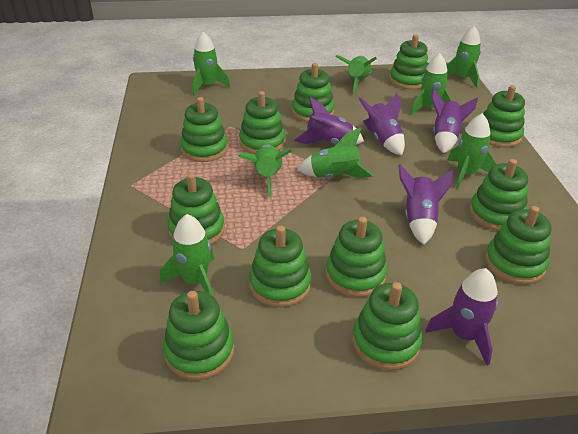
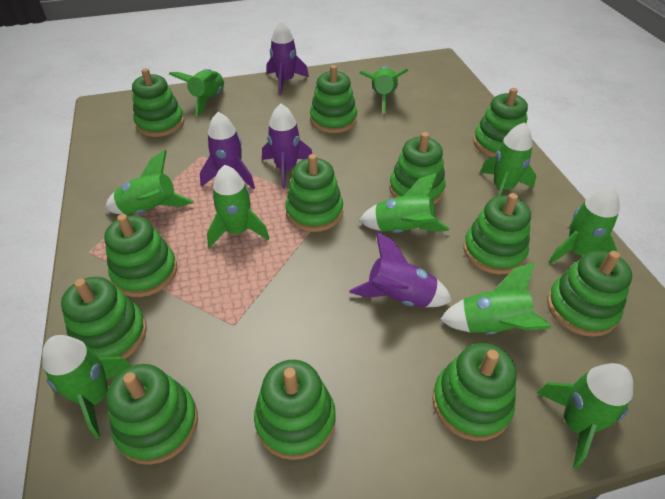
green rocket: 8 -> 10
purple rocket: 5 -> 4

